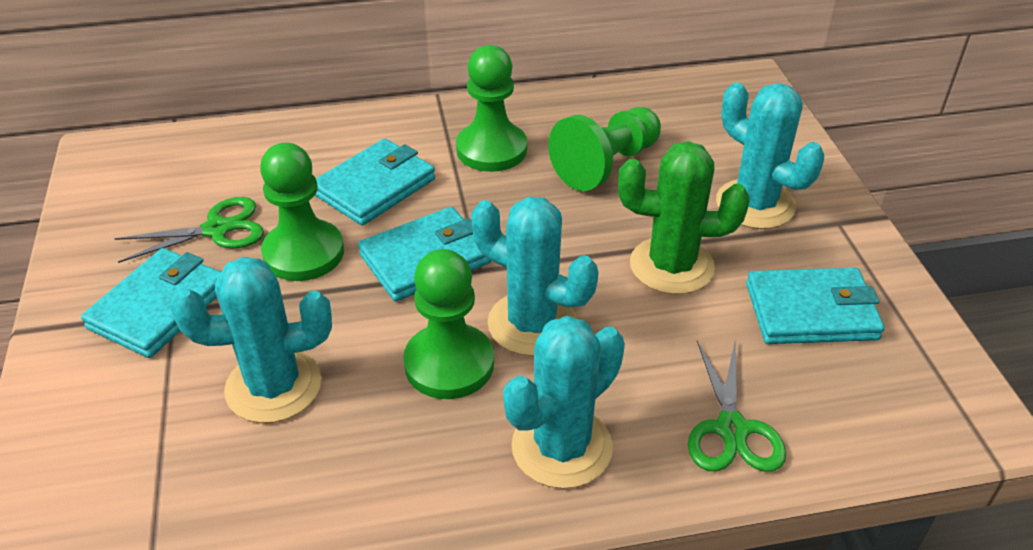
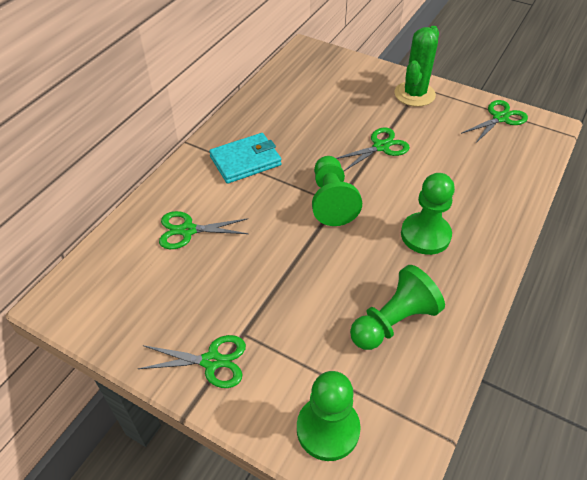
green scissors: 2 -> 4
turquoise cactus: 4 -> 0
turquoise wallet: 4 -> 1

